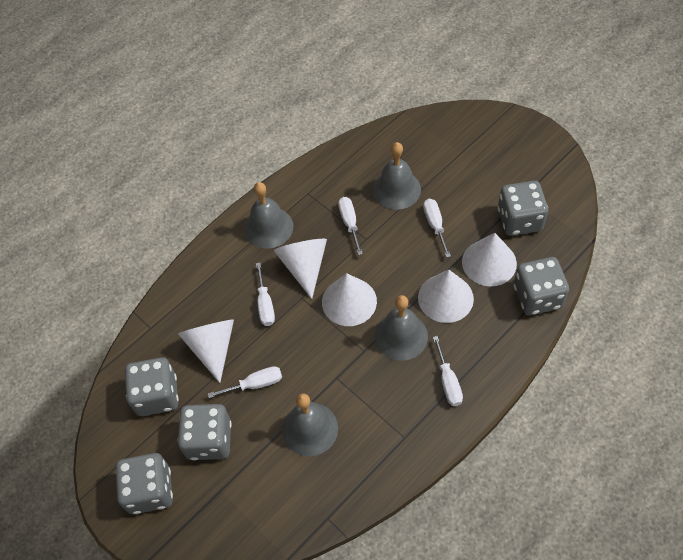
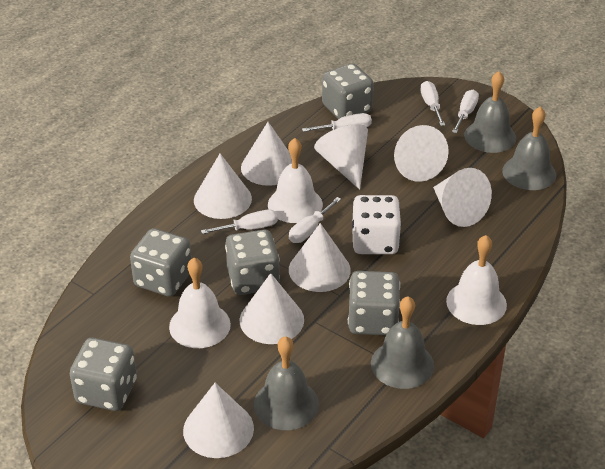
white bell: 0 -> 3
white cone: 5 -> 8
white dice: 0 -> 1

